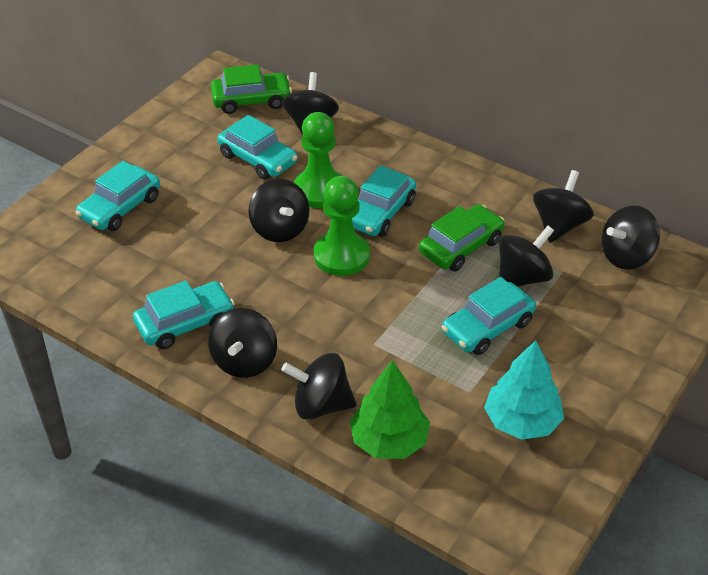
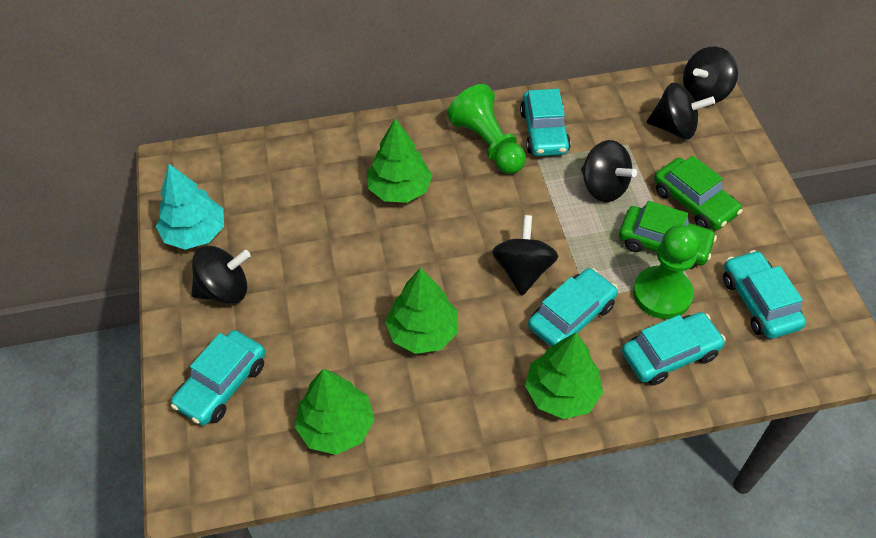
black spinning top: 7 -> 5
green tree: 1 -> 4

